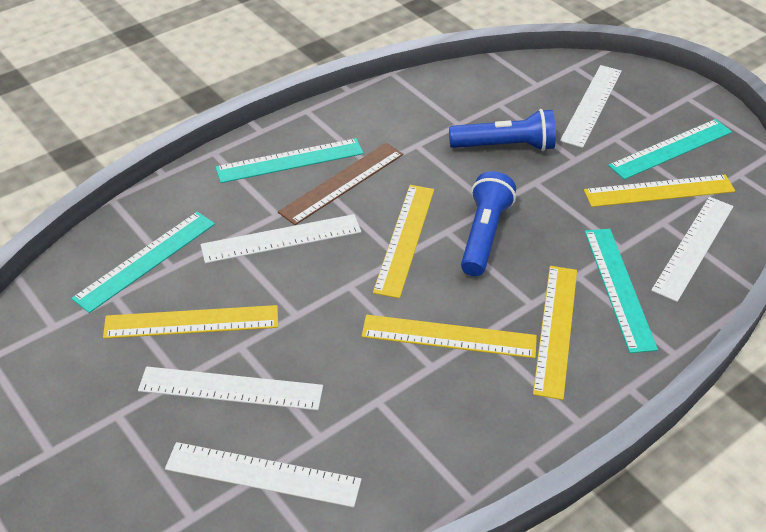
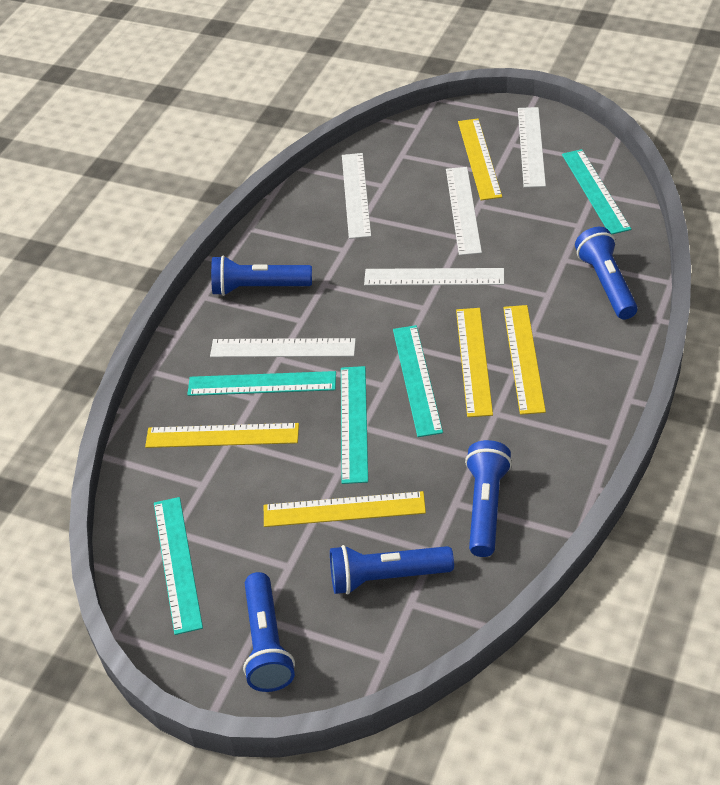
blue flashlight: 2 -> 5
brown ruler: 1 -> 0
turquoise ruler: 4 -> 5

